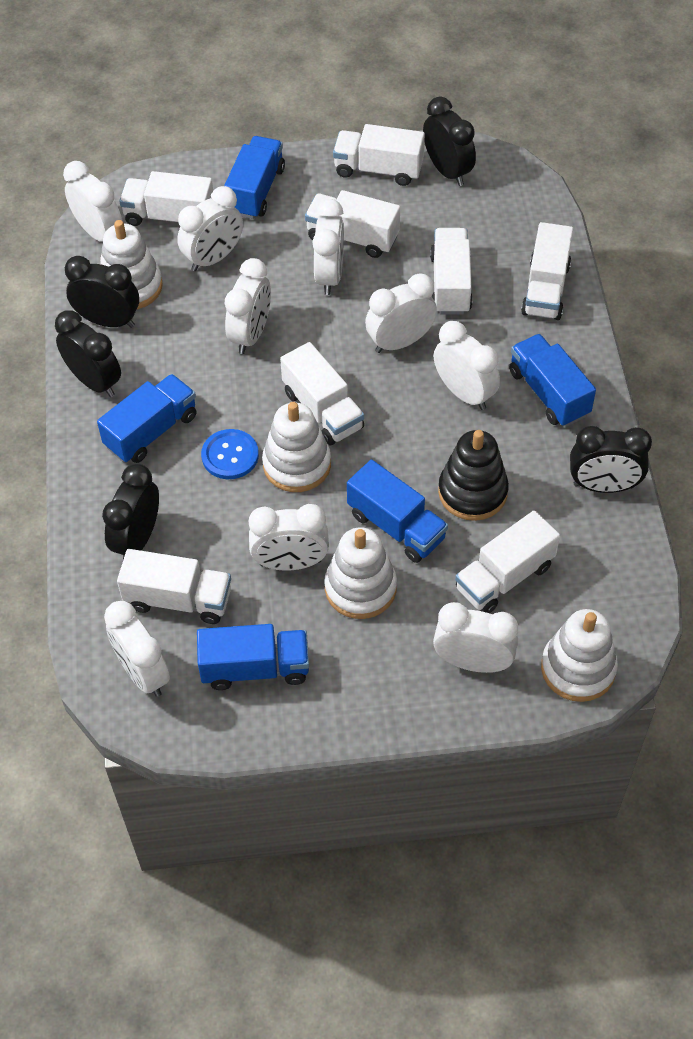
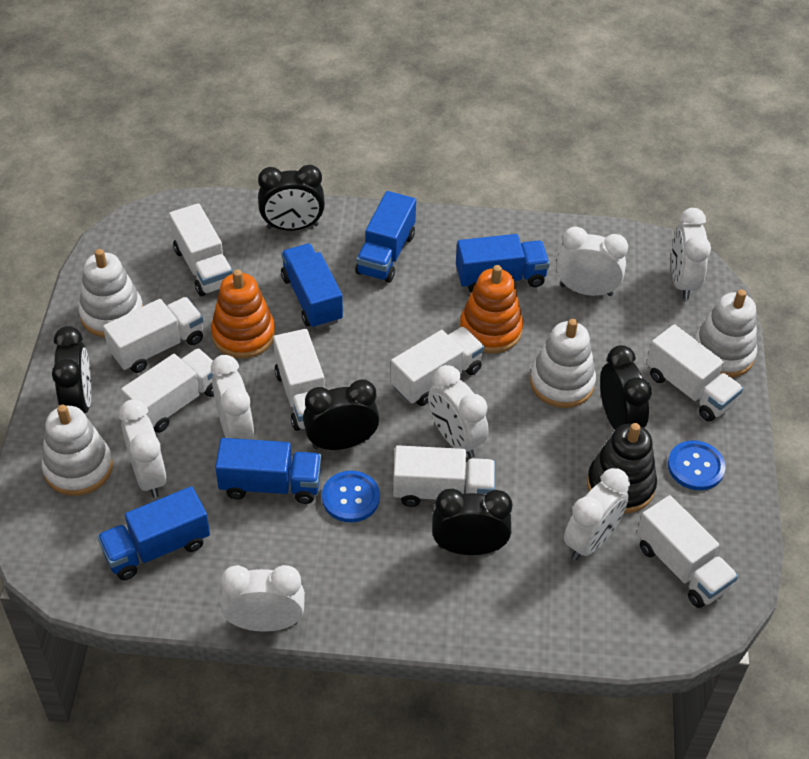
blue button: 1 -> 2
orange stacking toy: 0 -> 2
white clock: 9 -> 7

